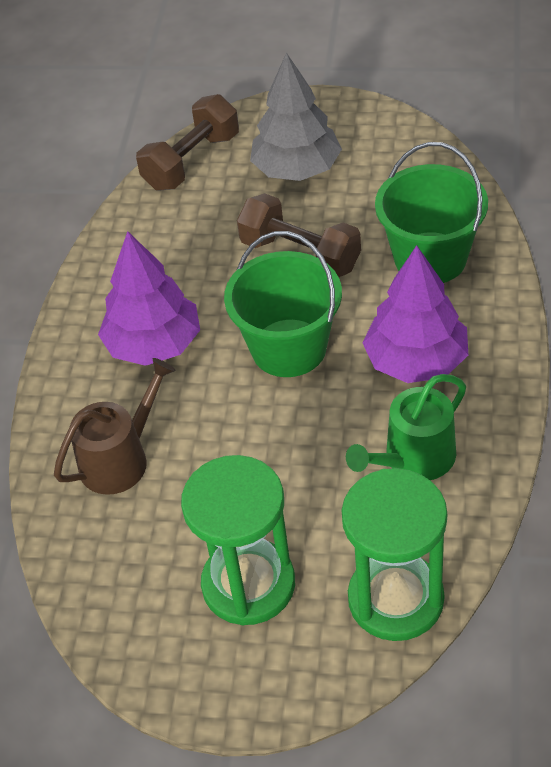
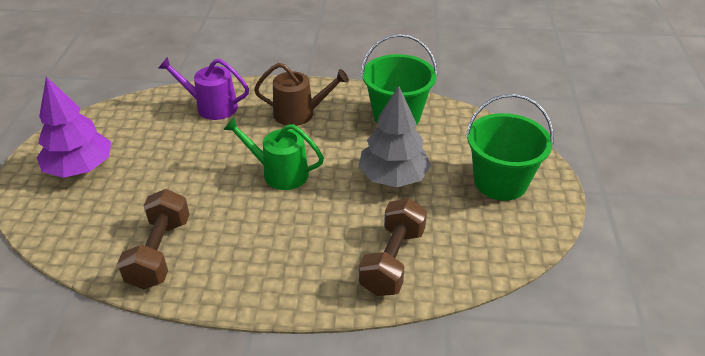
green hourglass: 2 -> 0
purple tree: 2 -> 1
purple watering can: 0 -> 1

